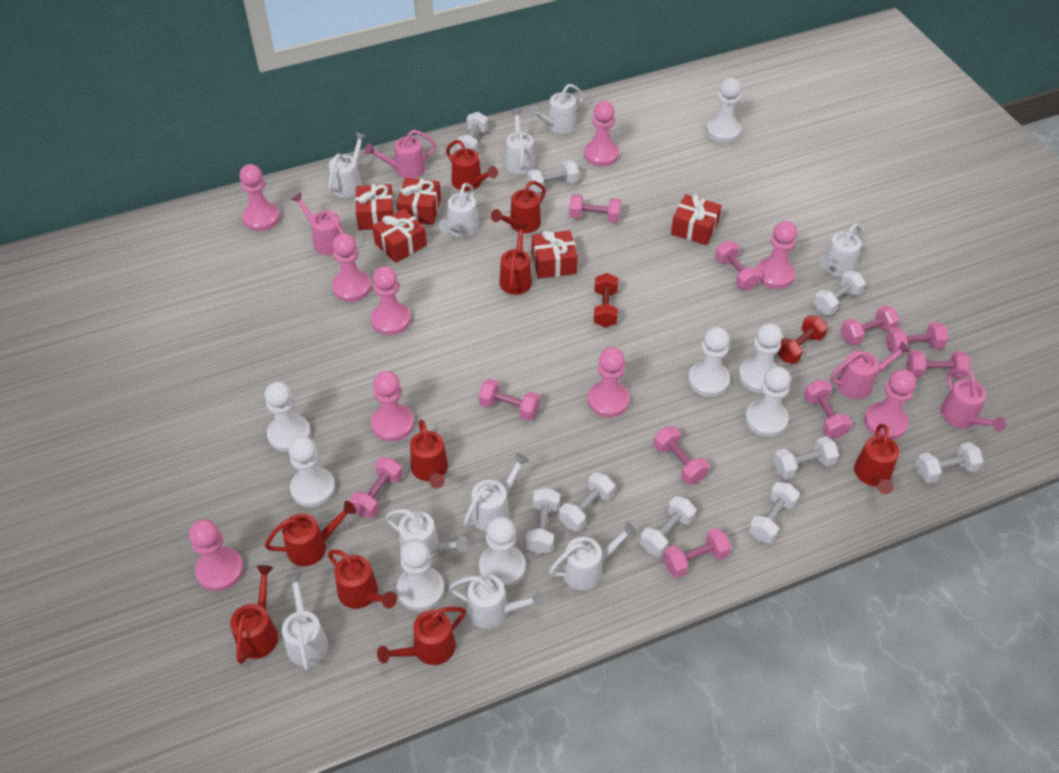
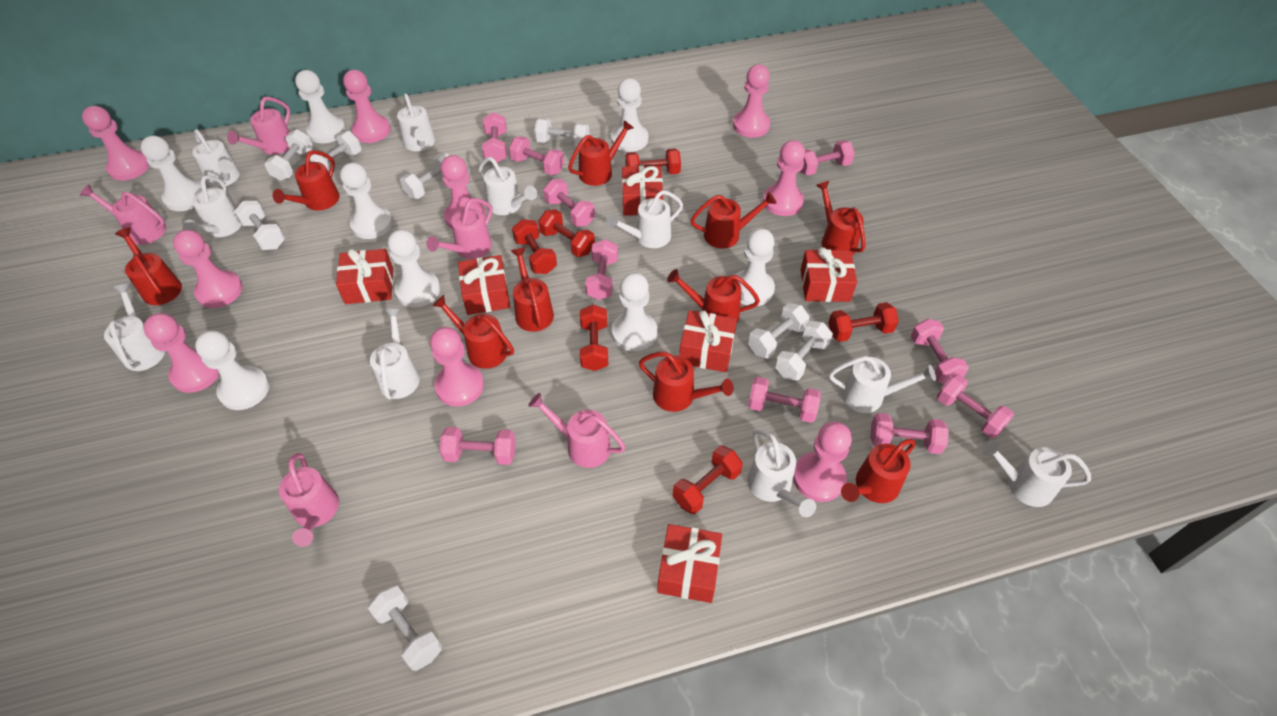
pink watering can: 4 -> 5
red dumbbell: 2 -> 6
red gift: 5 -> 6
red watering can: 9 -> 10
white dumbbell: 9 -> 8

